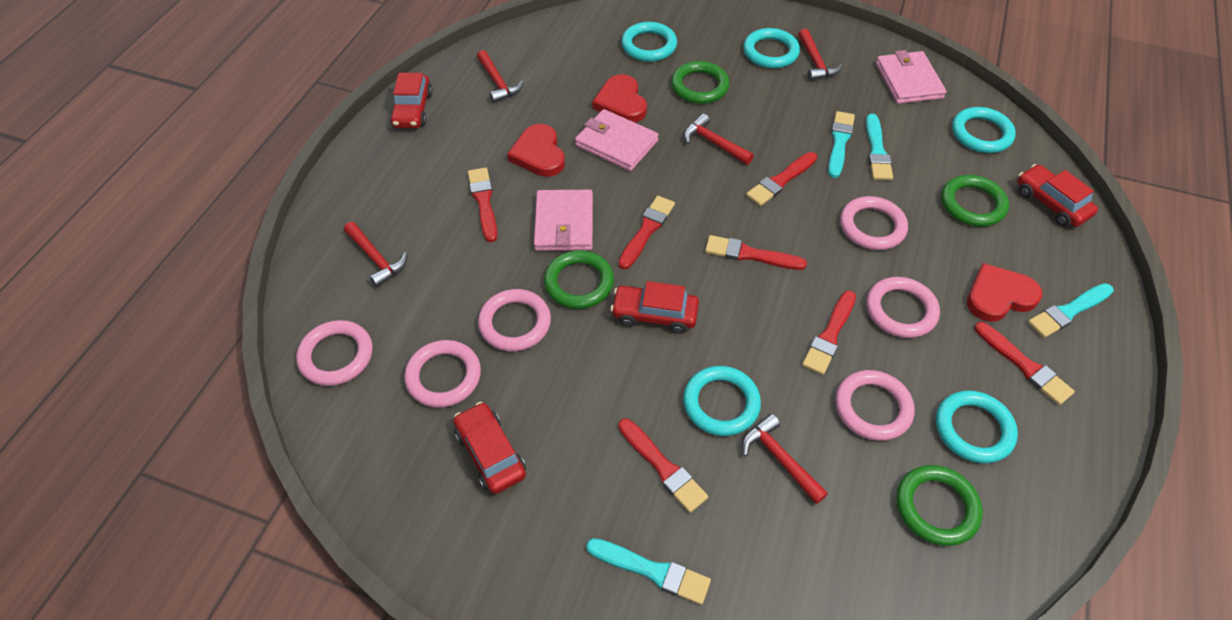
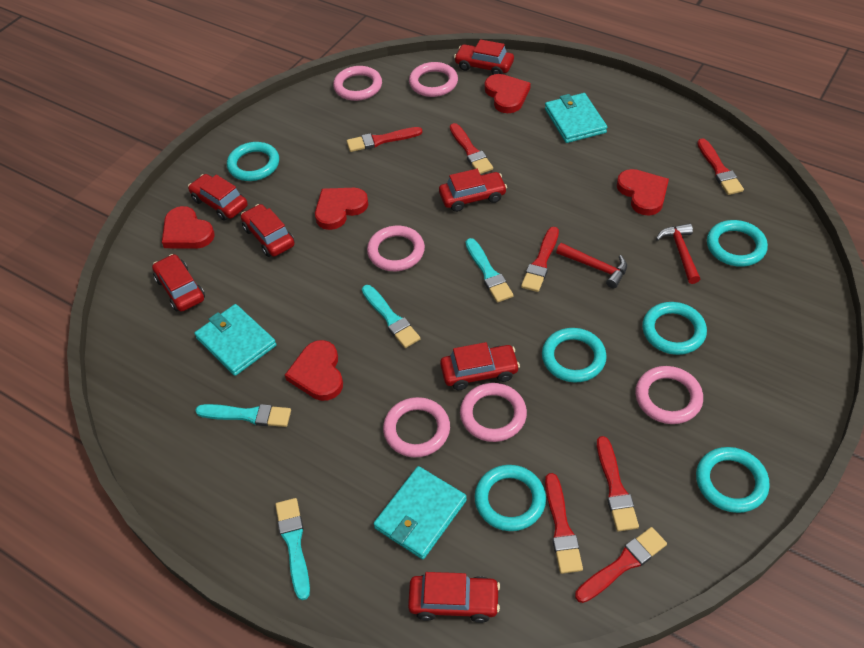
green ring: 4 -> 0
pink wallet: 3 -> 0
red car: 4 -> 7
red hammer: 5 -> 2
red heart: 3 -> 5
turquoise ring: 5 -> 6
turquoise wallet: 0 -> 3

